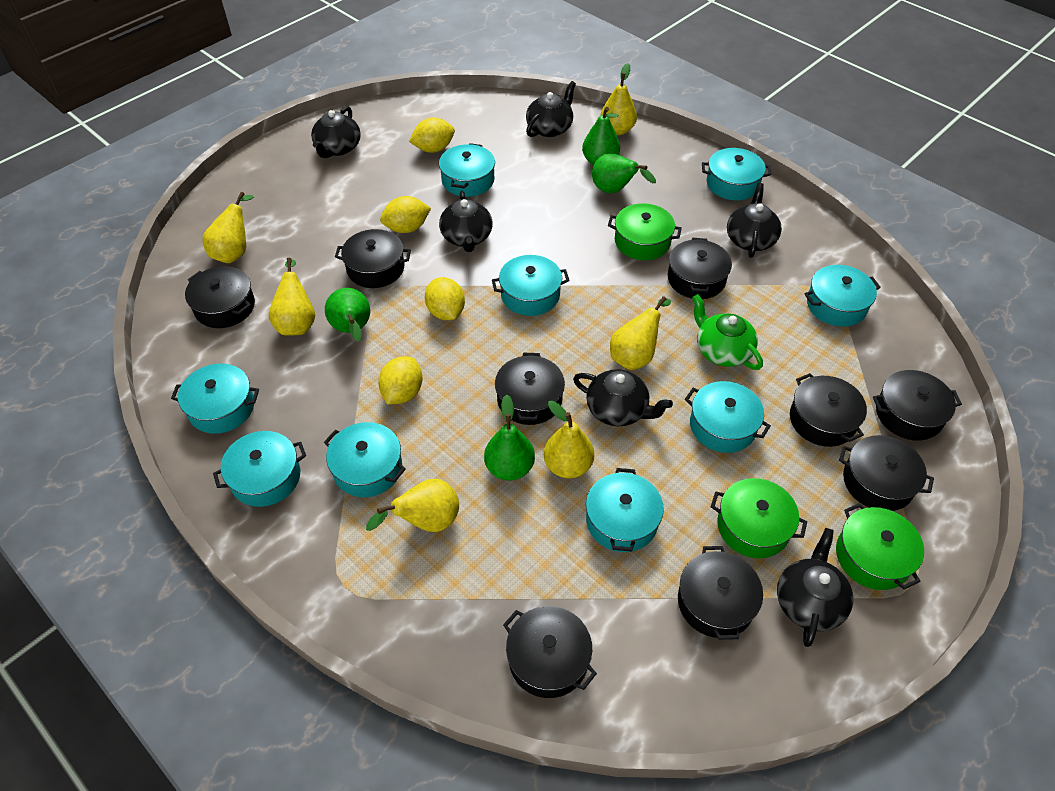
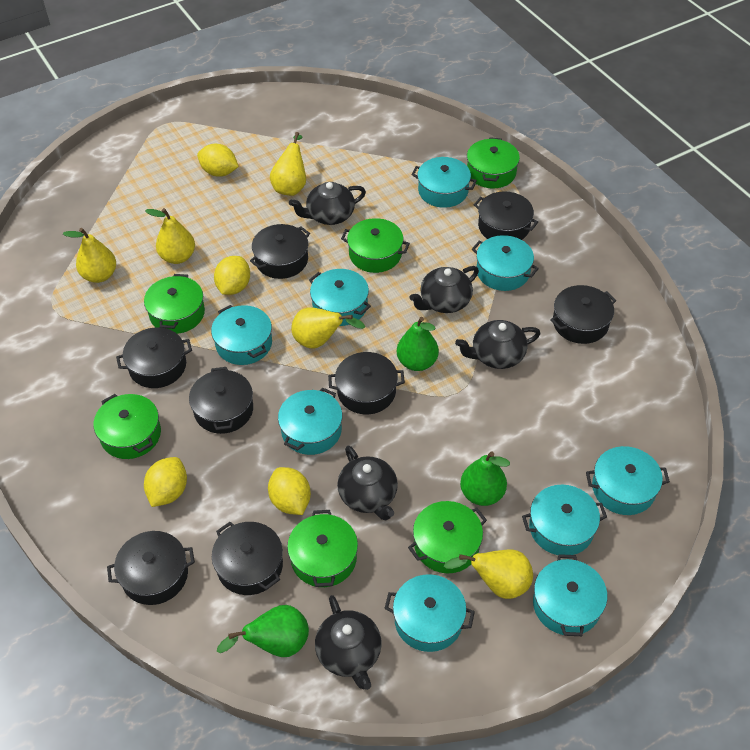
black pot: 9 -> 8
black teapot: 6 -> 5
green pear: 4 -> 3
green pot: 3 -> 6
green teapot: 1 -> 0
yellow pear: 6 -> 5

